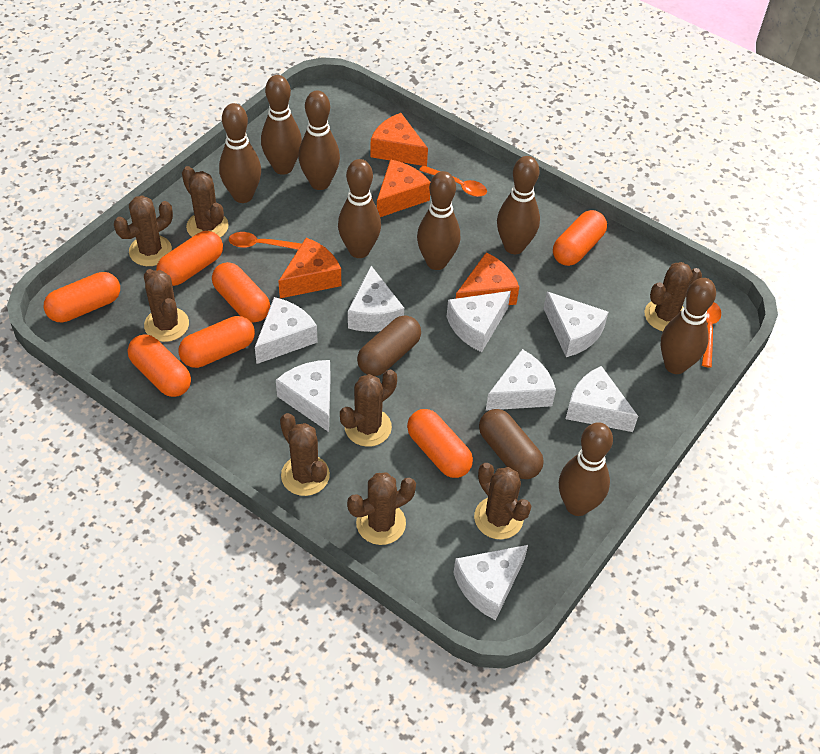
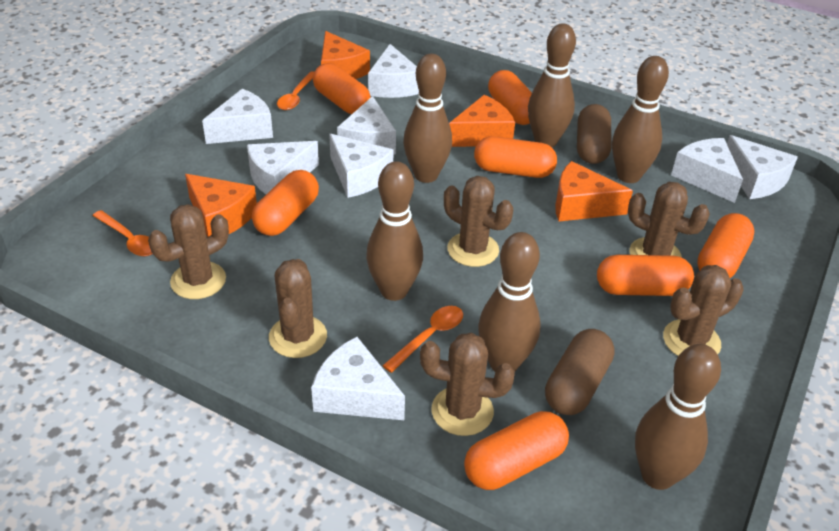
brown bowling pin: 8 -> 6
brown cactus: 8 -> 6

